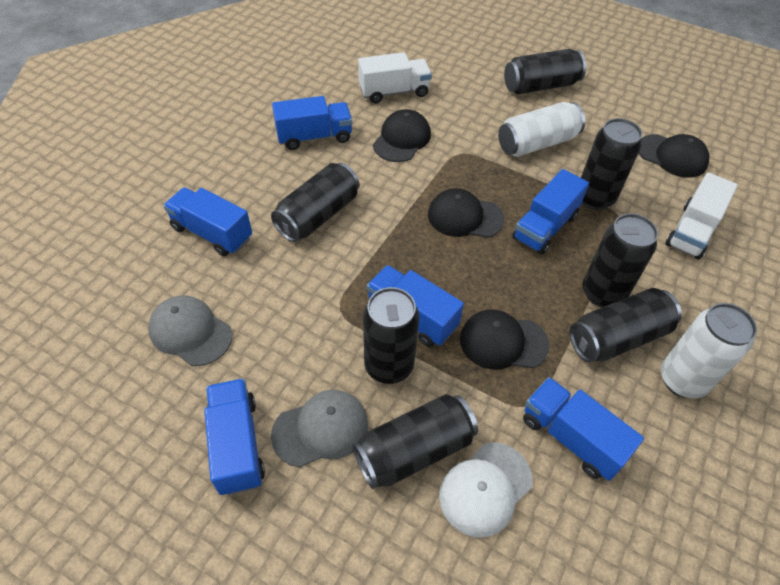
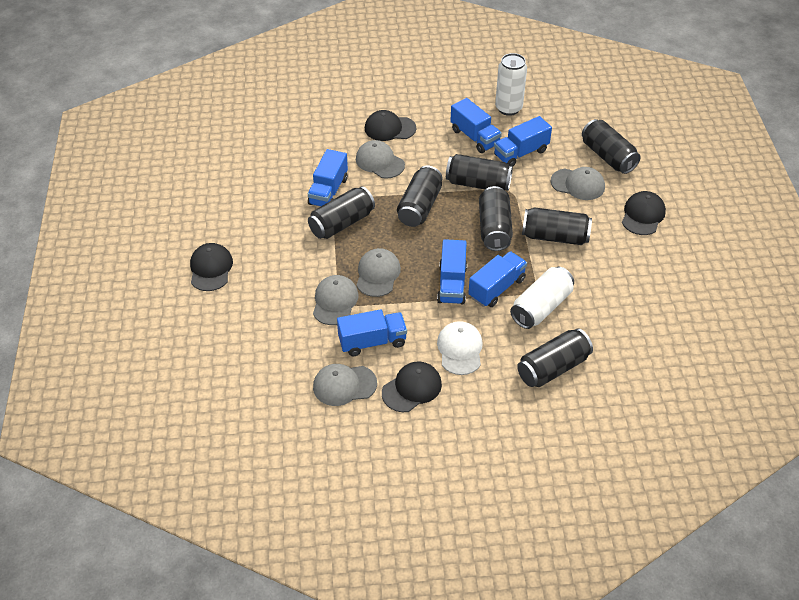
grey cap: 2 -> 5
white truck: 2 -> 0

